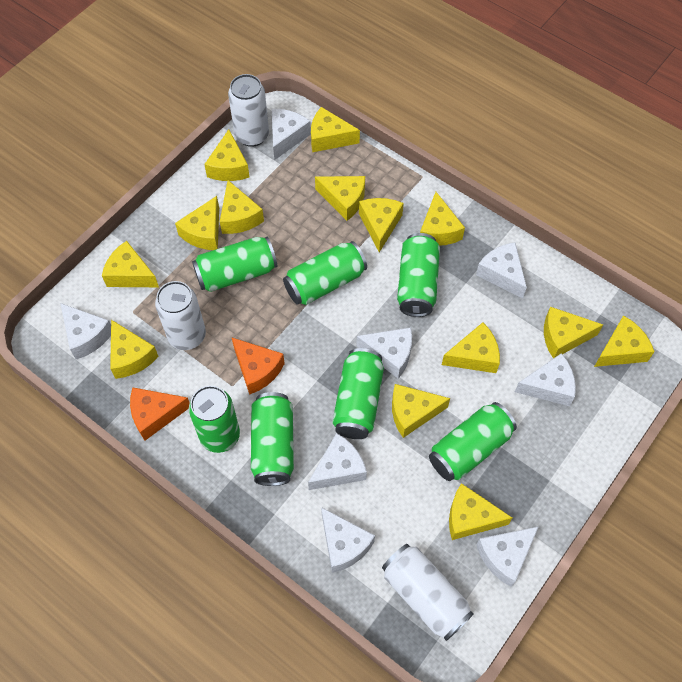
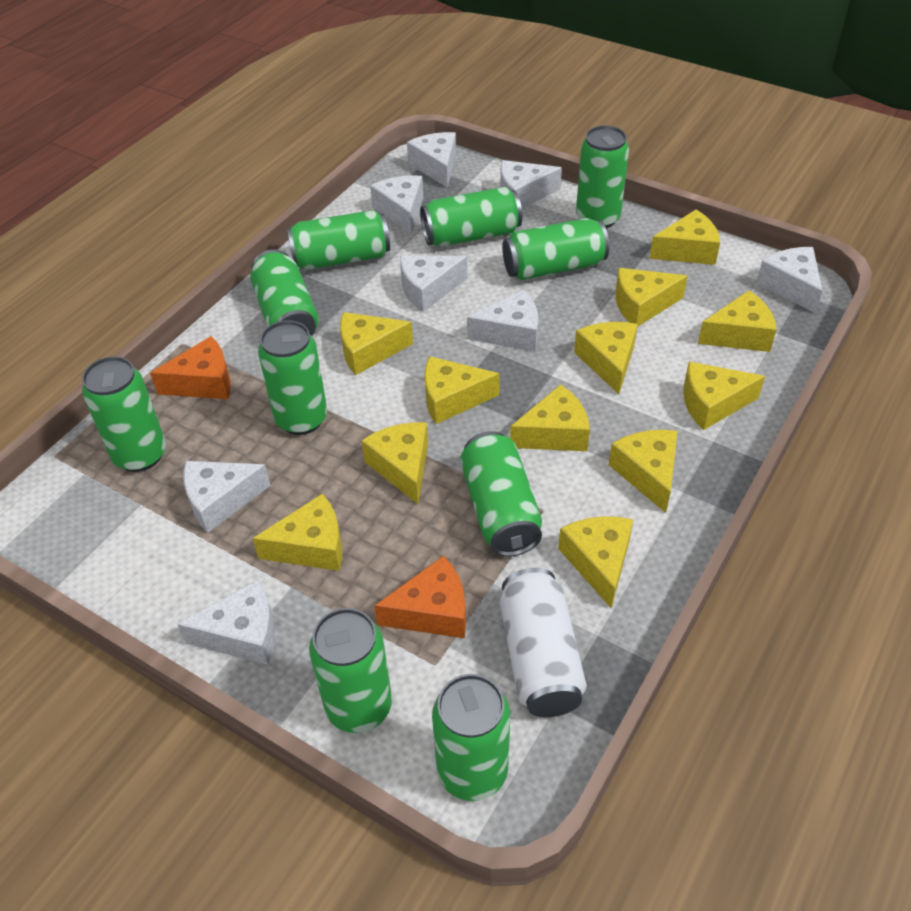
green can: 7 -> 10
white can: 3 -> 1
yellow cheese: 14 -> 12

